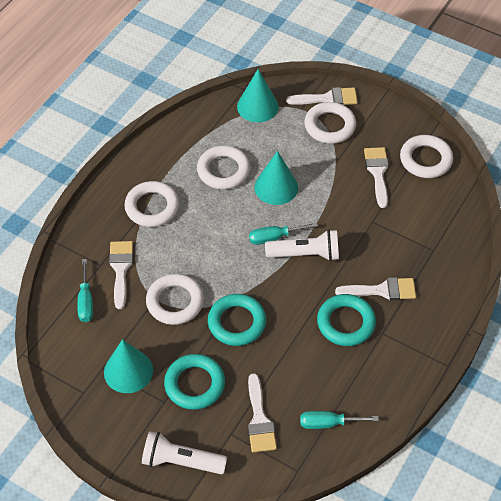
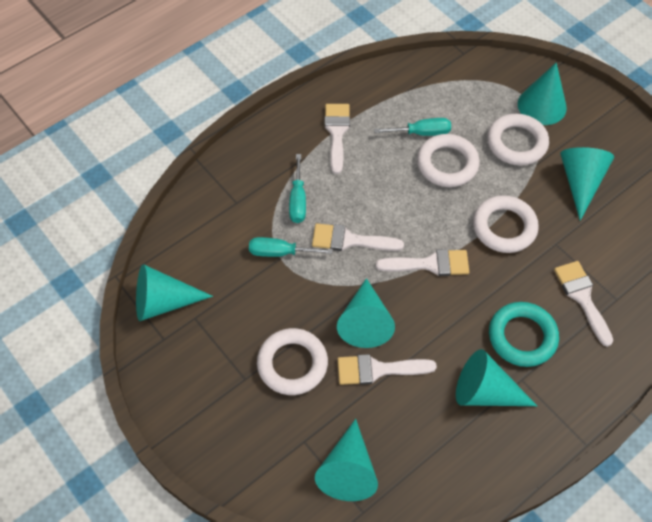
turquoise cone: 3 -> 6
turquoise ring: 3 -> 1
white flashlight: 2 -> 0
white ring: 5 -> 4

